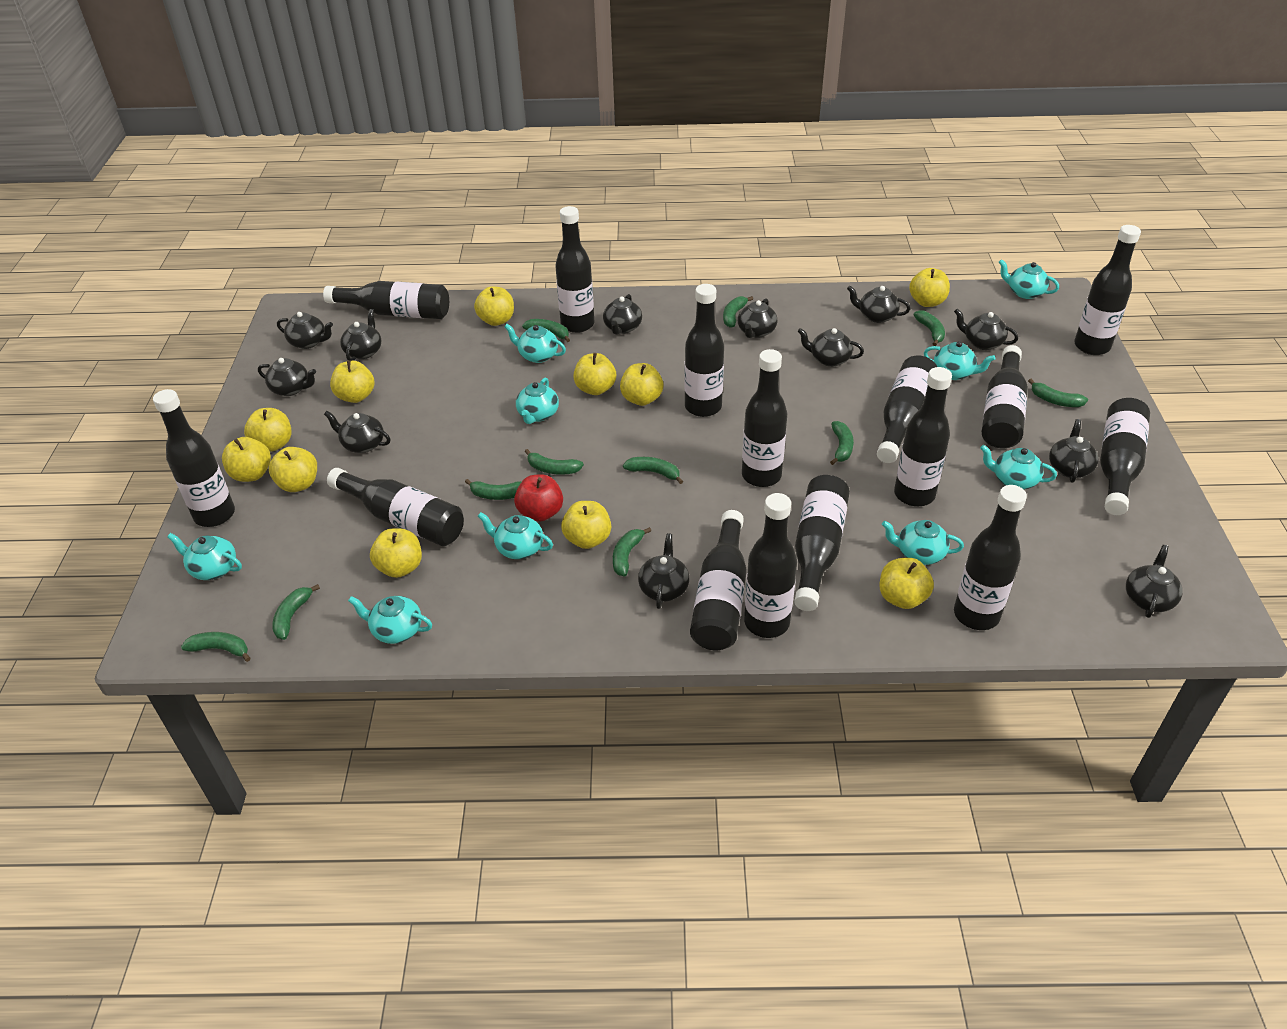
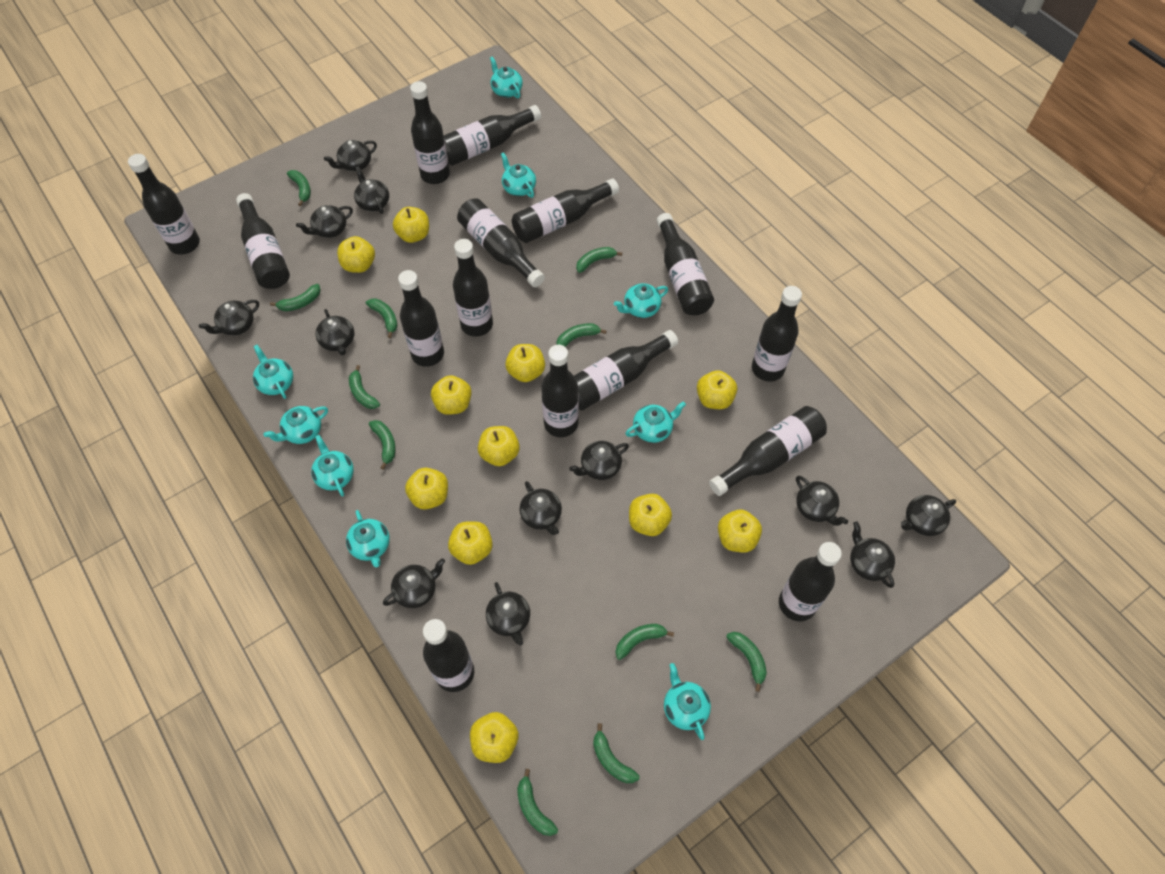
red apple: 1 -> 0

